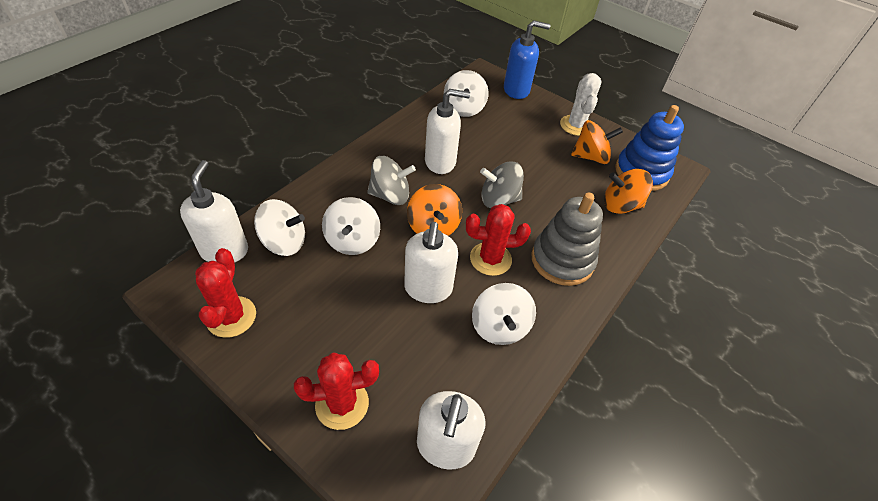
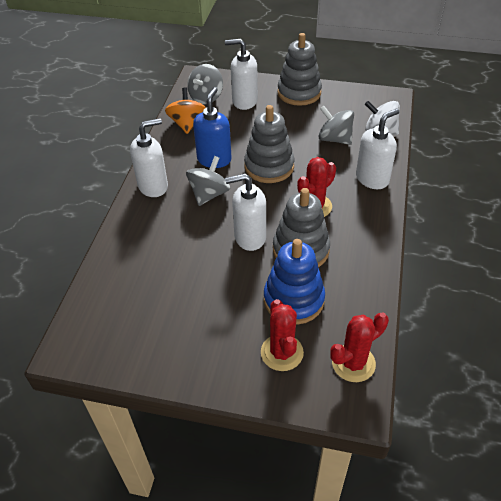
grey spinning top: 2 -> 3
grey stacking toy: 1 -> 3
orange spinning top: 3 -> 1
white cactus: 1 -> 0
white spinning top: 4 -> 1

